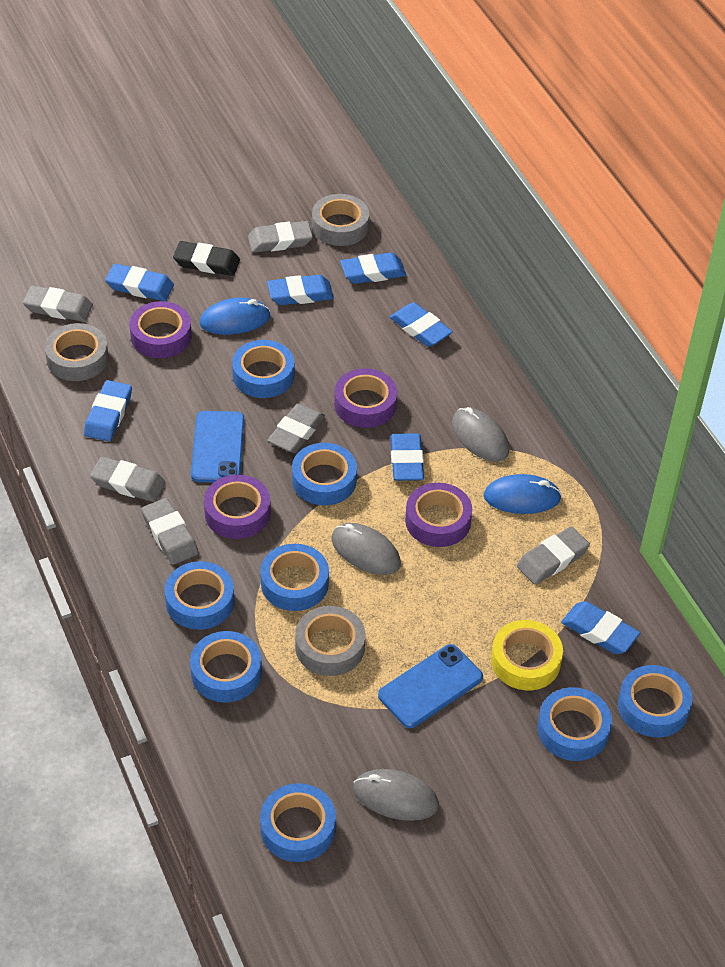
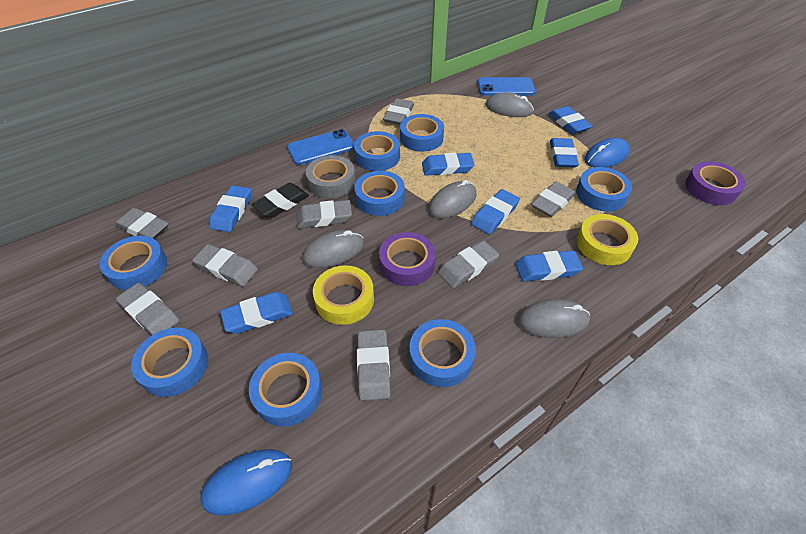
grey eraser: 6 -> 8
grey mouse: 3 -> 4
grey tape: 3 -> 1
purple tape: 4 -> 2
yellow tape: 1 -> 2

